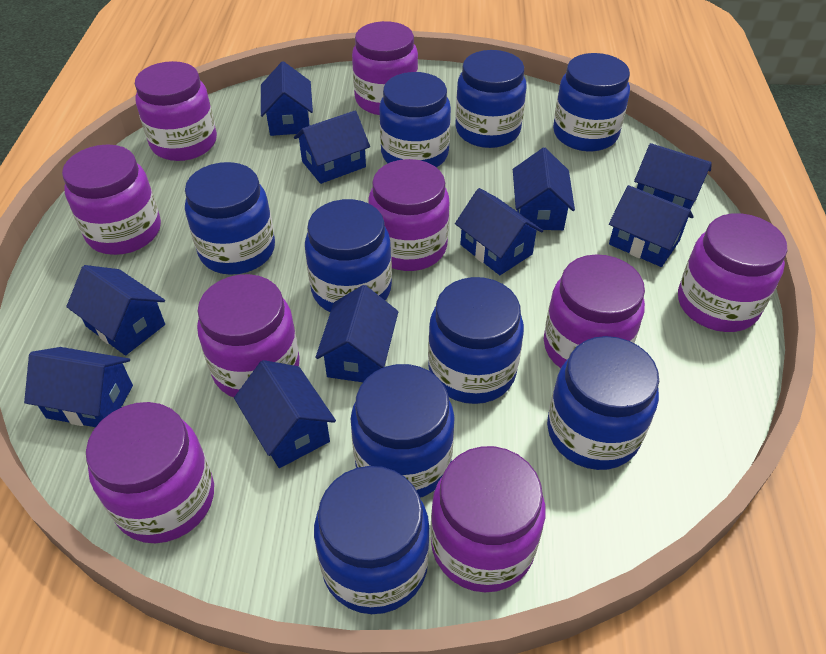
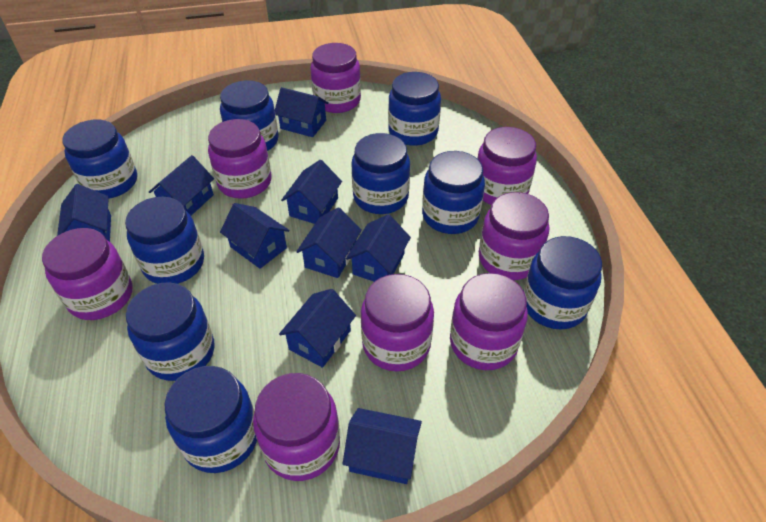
blue house: 10 -> 9
purple jar: 9 -> 8

